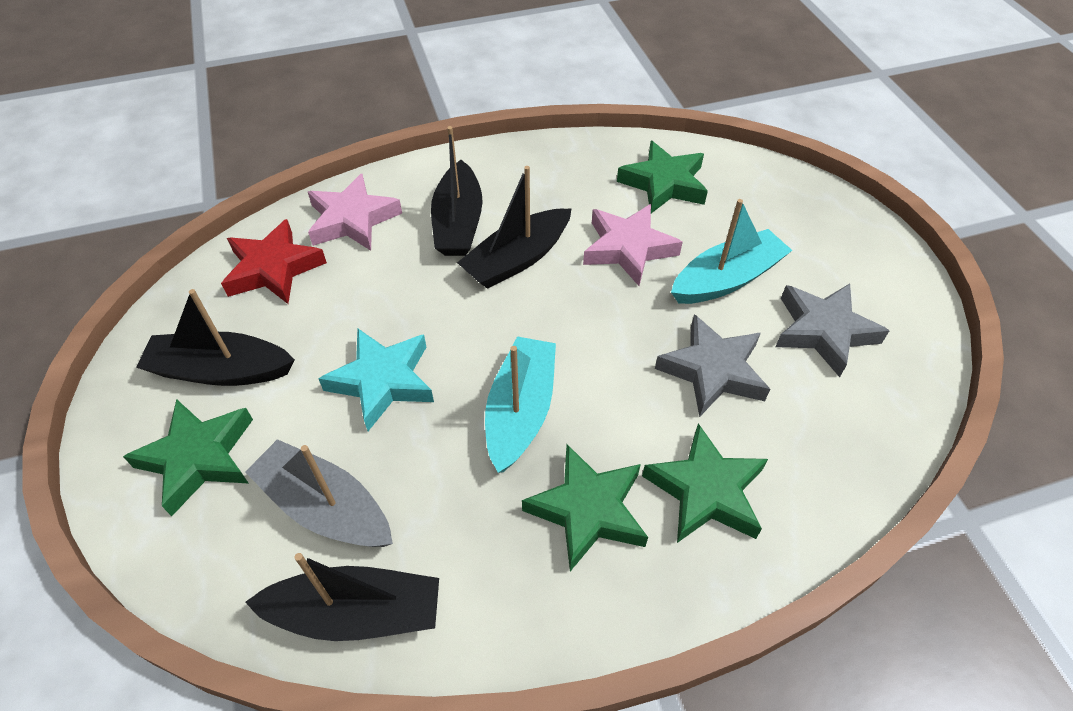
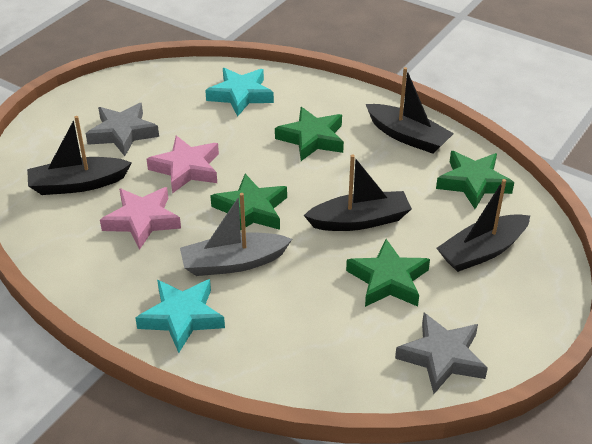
red star: 1 -> 0
turquoise boat: 2 -> 0
turquoise star: 1 -> 2

